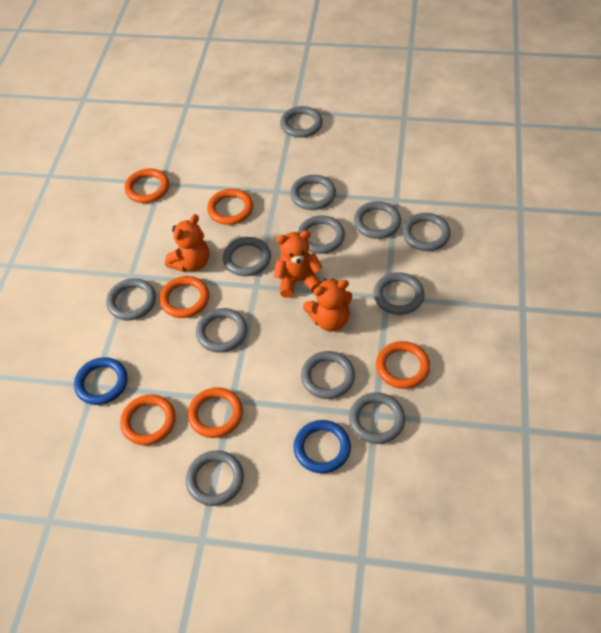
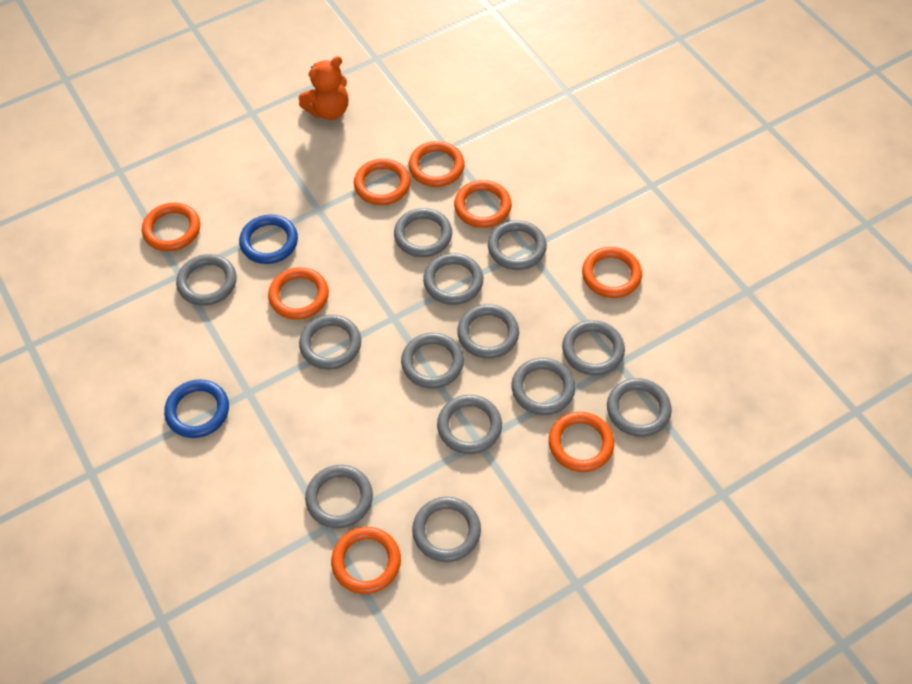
grey ring: 12 -> 13
orange ring: 6 -> 8
orange teddy bear: 3 -> 1

